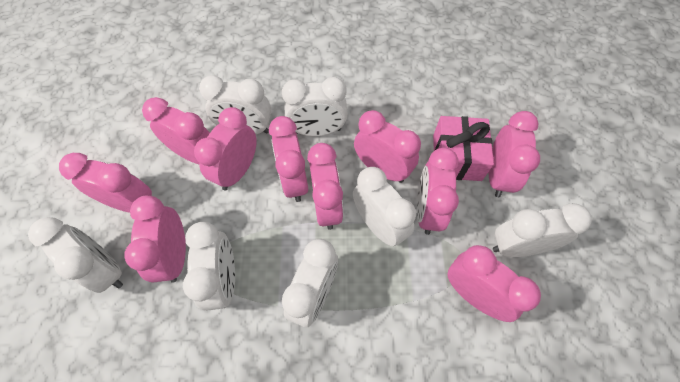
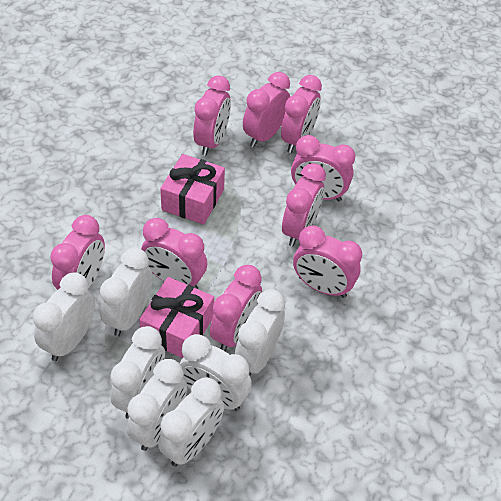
pink clock: 10 -> 9
pink gift: 1 -> 2

